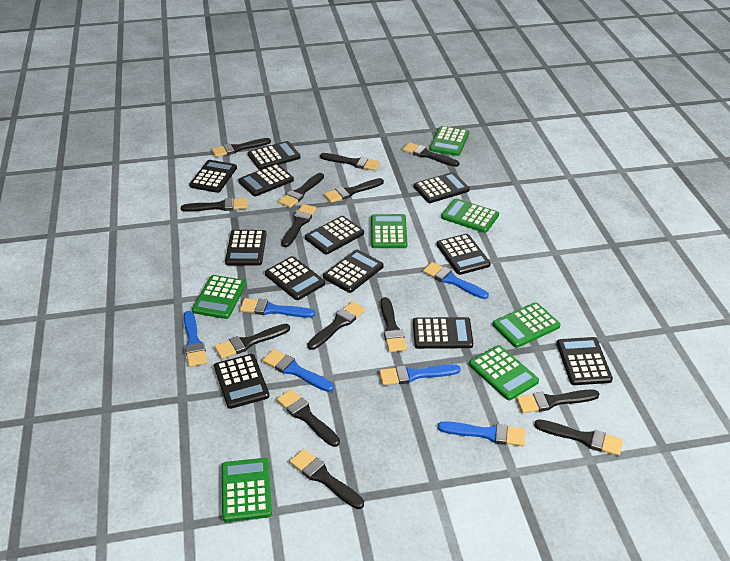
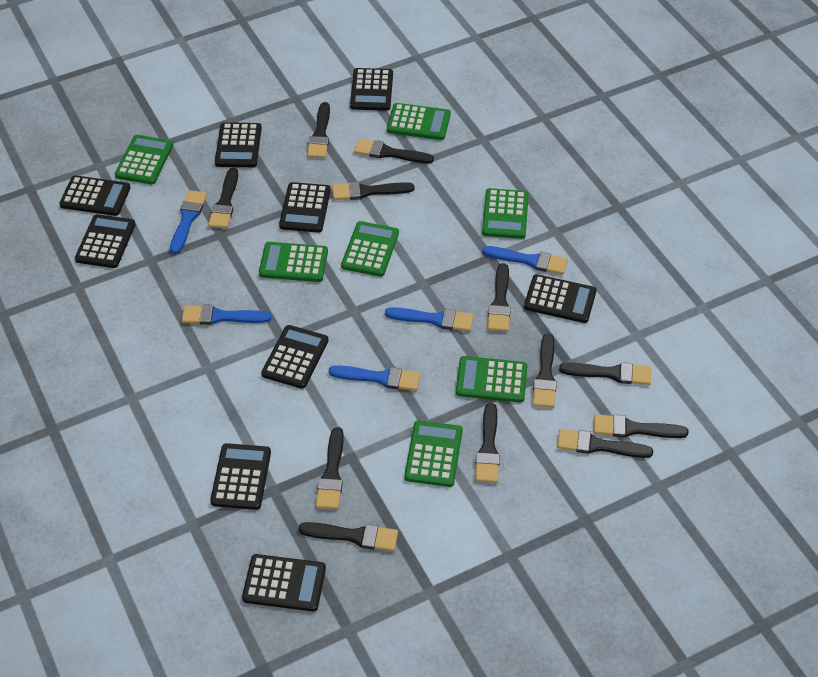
black brush: 14 -> 12
black calculator: 12 -> 9
blue brush: 6 -> 5

